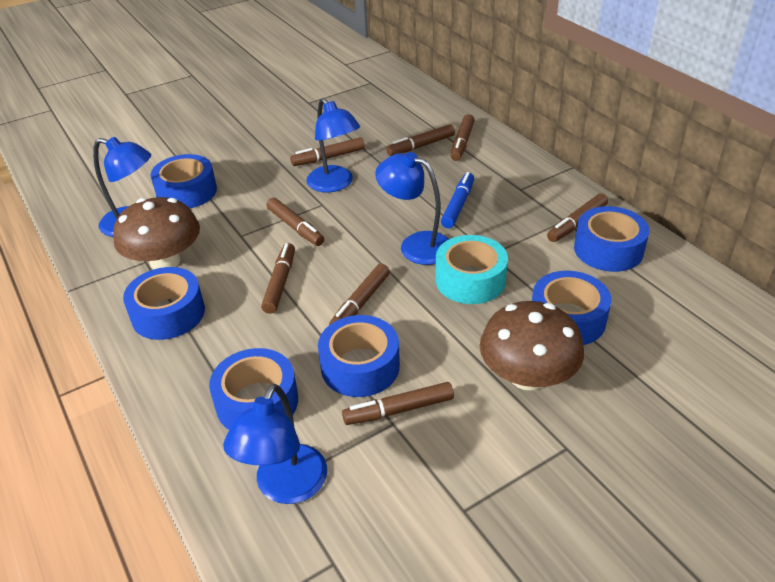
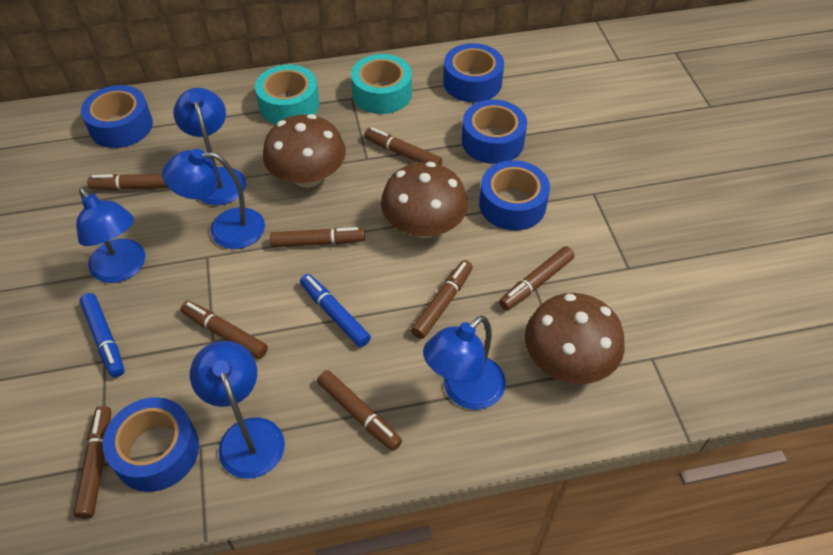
blue lamp: 4 -> 5
blue marker: 1 -> 2
blue tape: 6 -> 5
brown mushroom: 2 -> 3
turquoise tape: 1 -> 2

